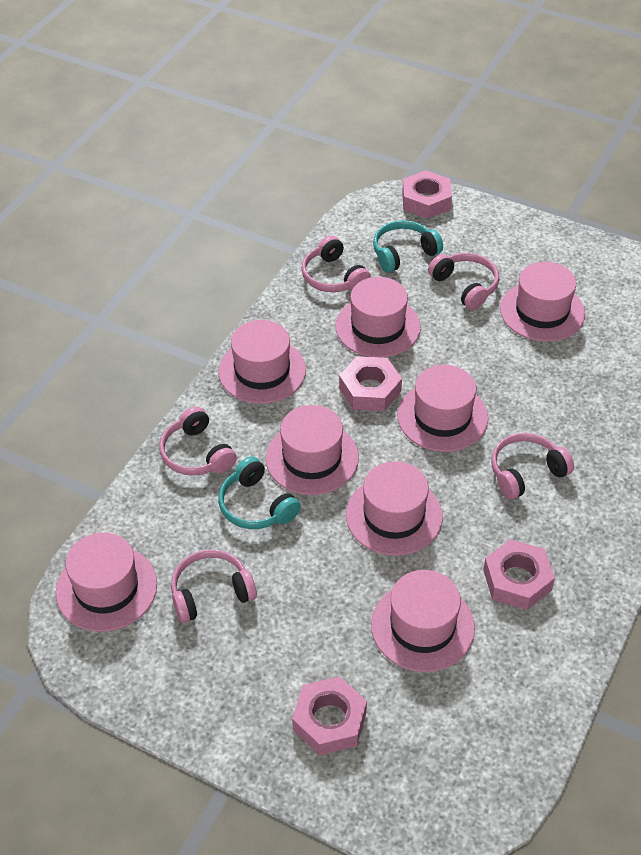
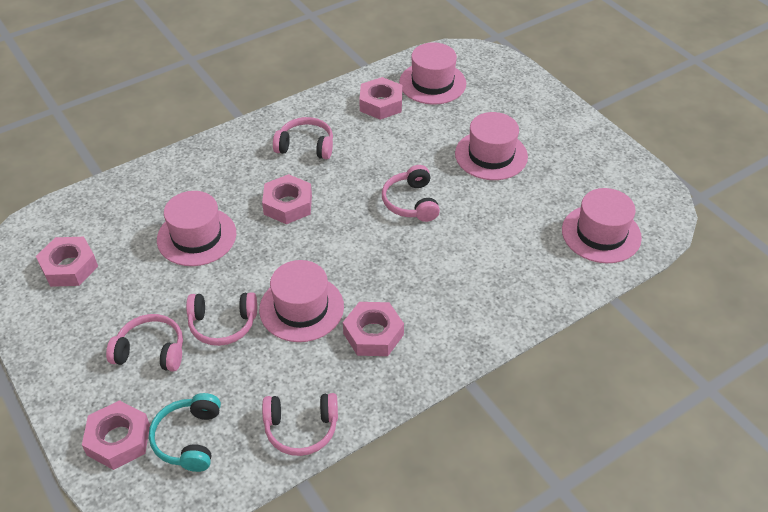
pink hat: 8 -> 5
pink nut: 4 -> 5
turquoise headphones: 2 -> 1

